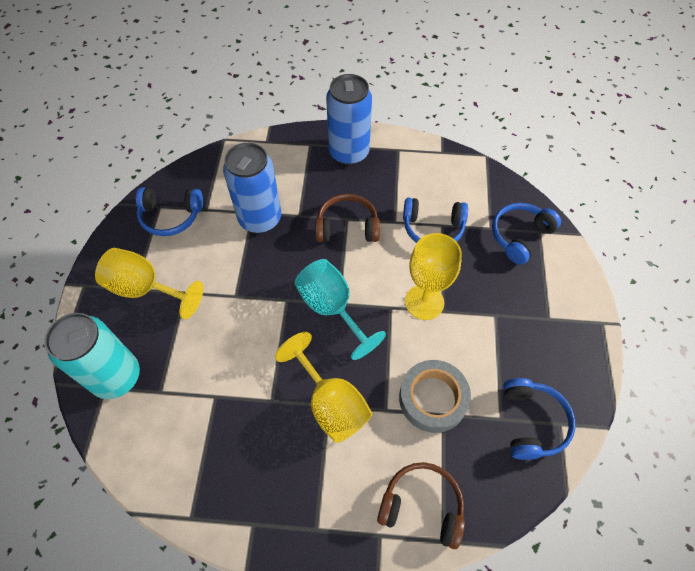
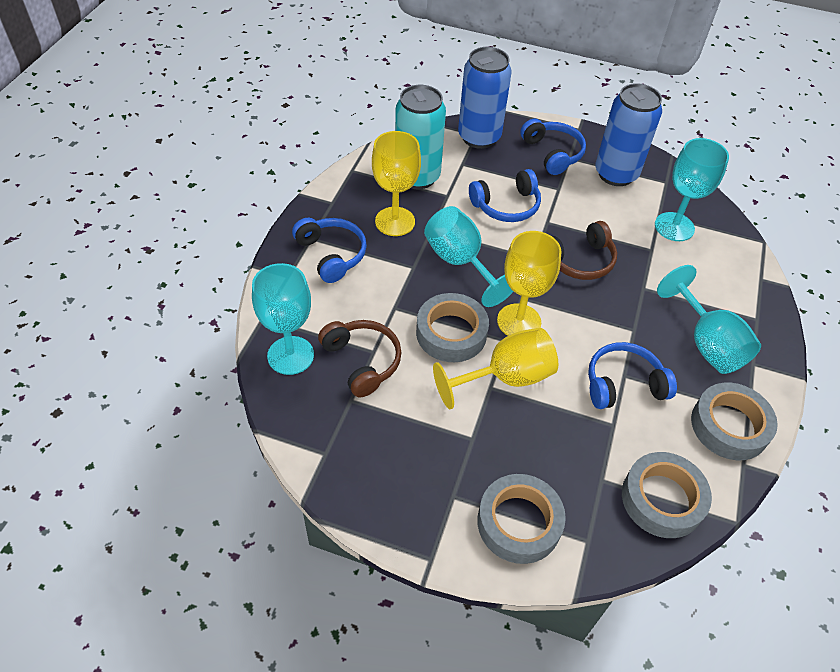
grey tape: 1 -> 4
turquoise goblet: 1 -> 4

